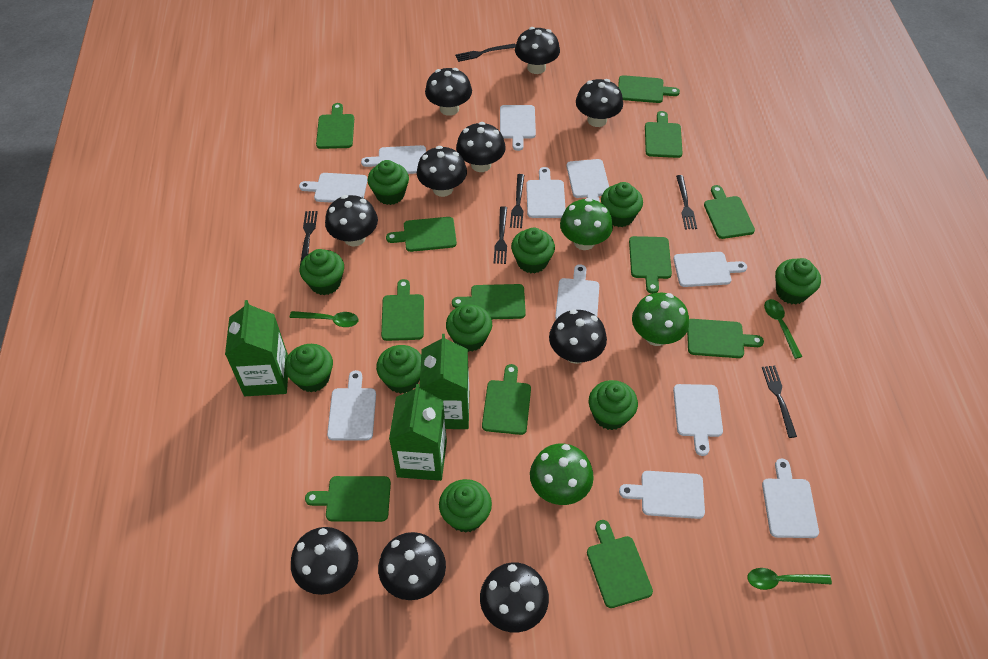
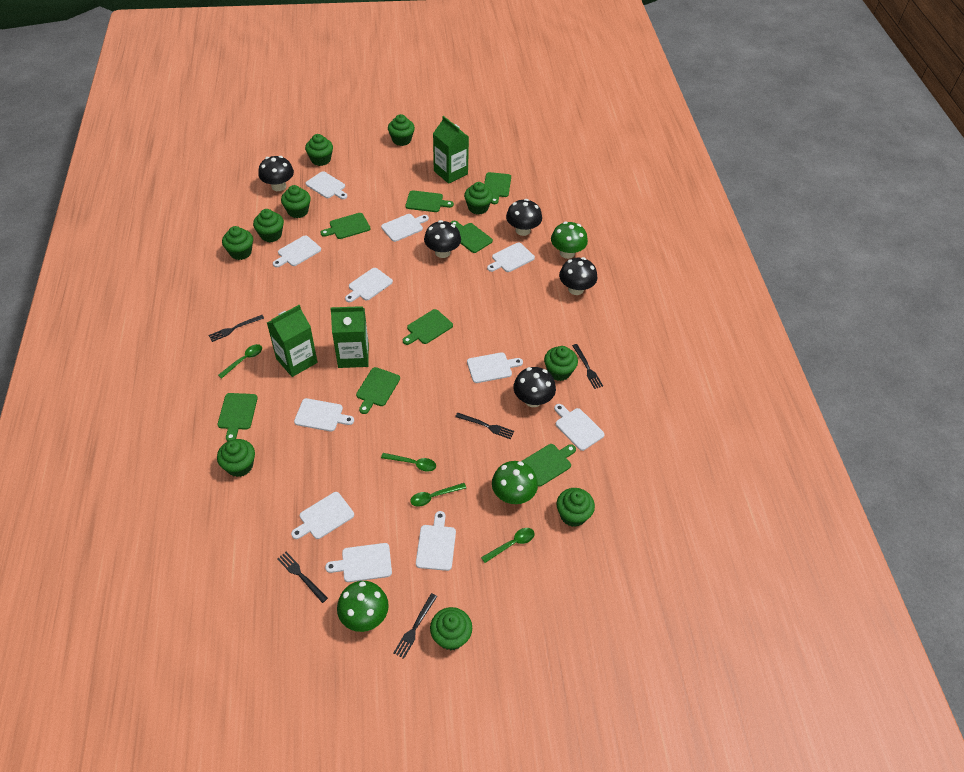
black fork: 6 -> 5
black mushroom: 10 -> 5
green cutting board: 12 -> 8
green spoon: 3 -> 4

